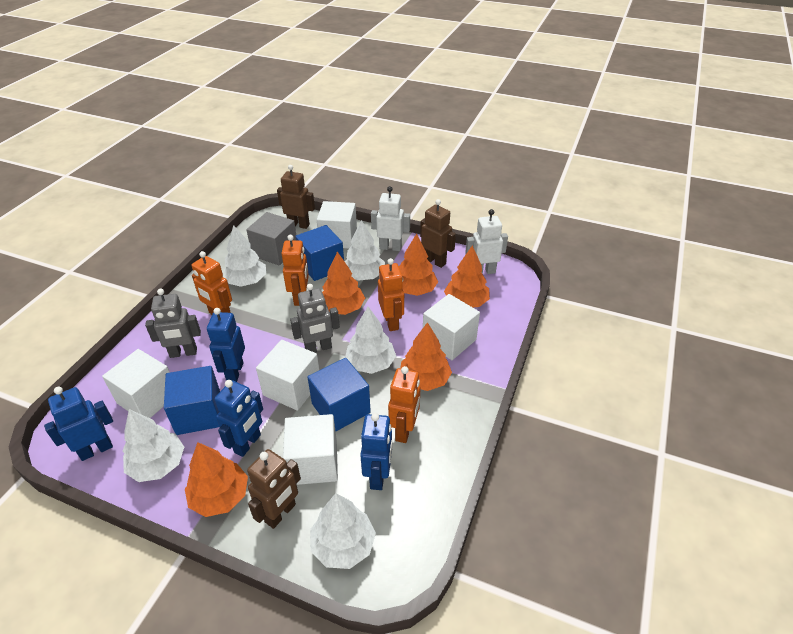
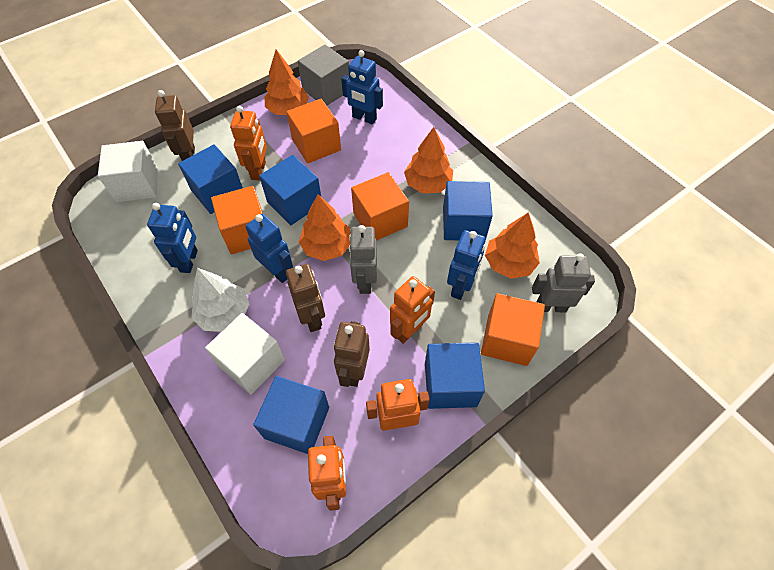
blue cube: 3 -> 5
orange cube: 0 -> 4
orange tree: 5 -> 4
white cube: 5 -> 2
white robot: 2 -> 0
white tree: 5 -> 1

